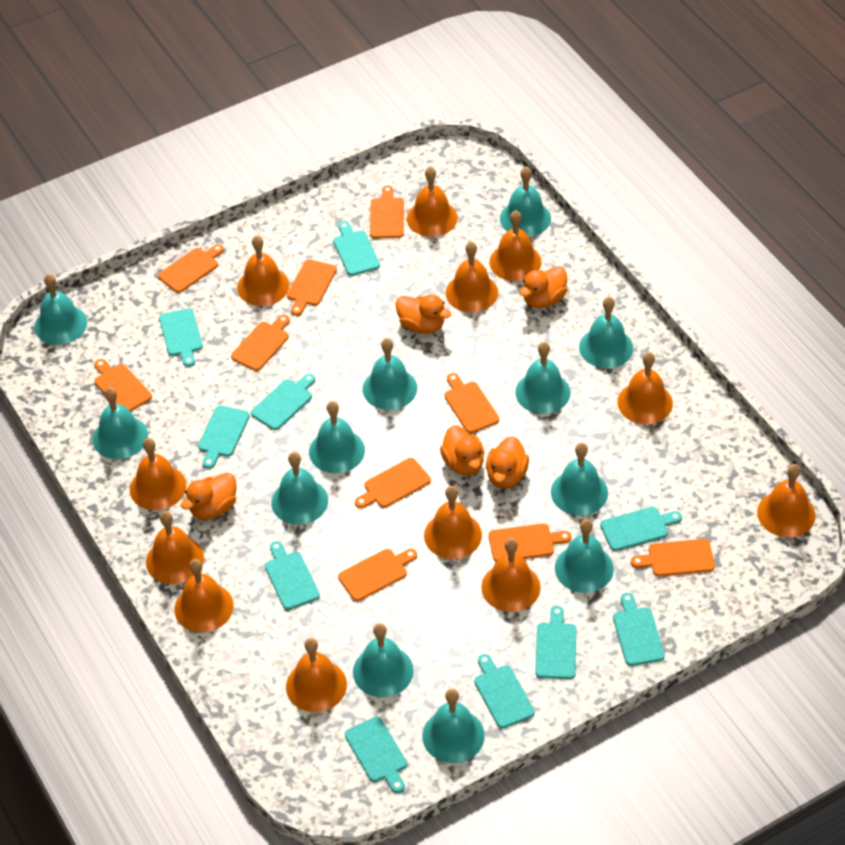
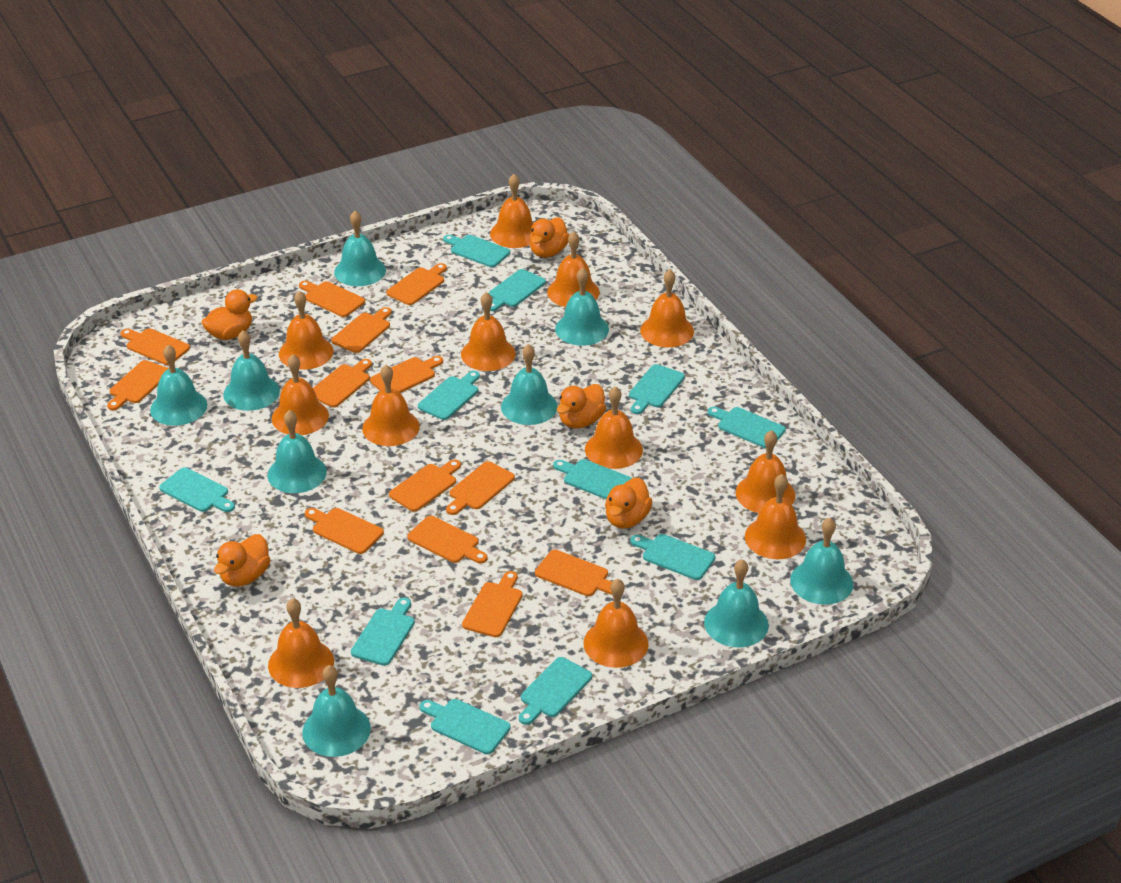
orange cutting board: 10 -> 13
turquoise bell: 12 -> 9
turquoise cutting board: 10 -> 11

